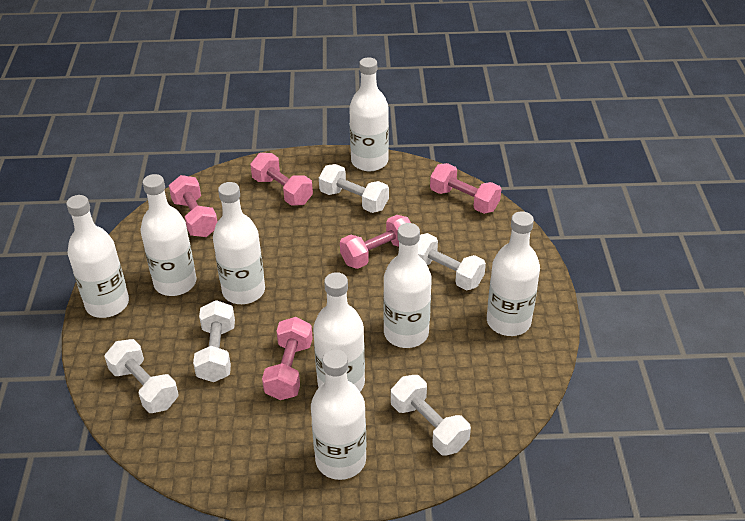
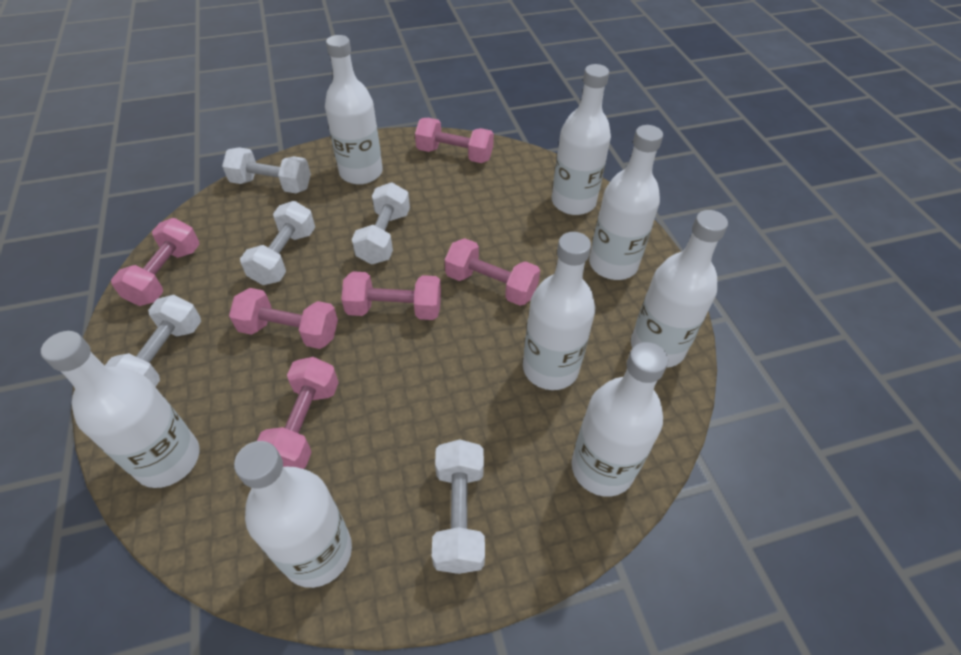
pink dumbbell: 5 -> 6

